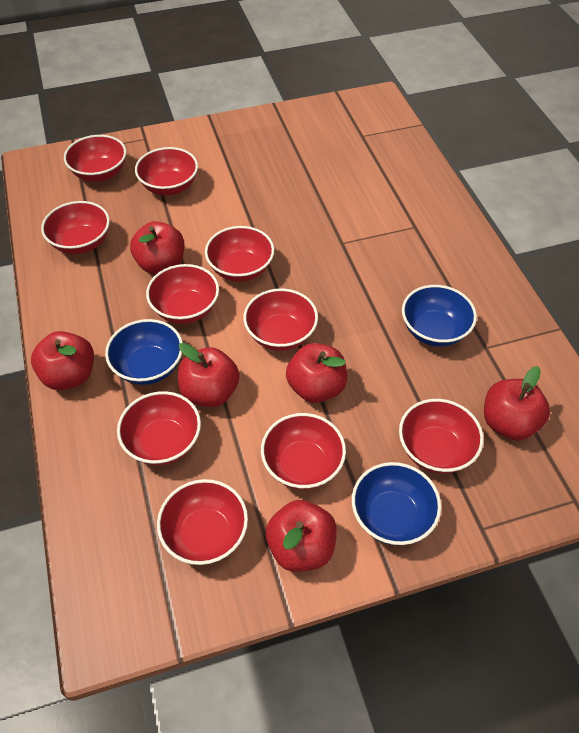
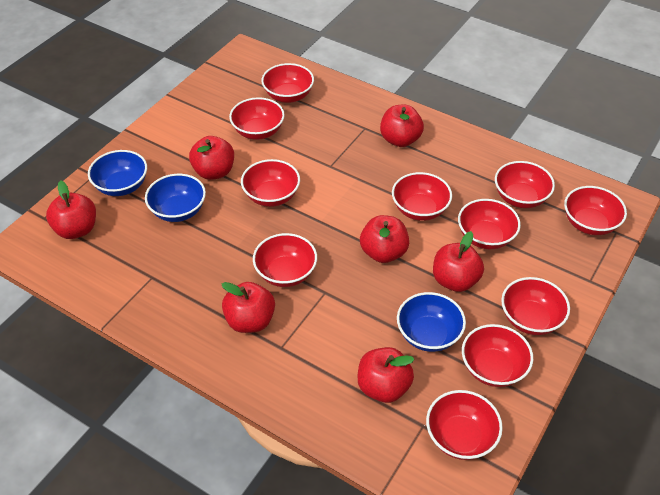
red apple: 6 -> 7
red bowl: 10 -> 11

